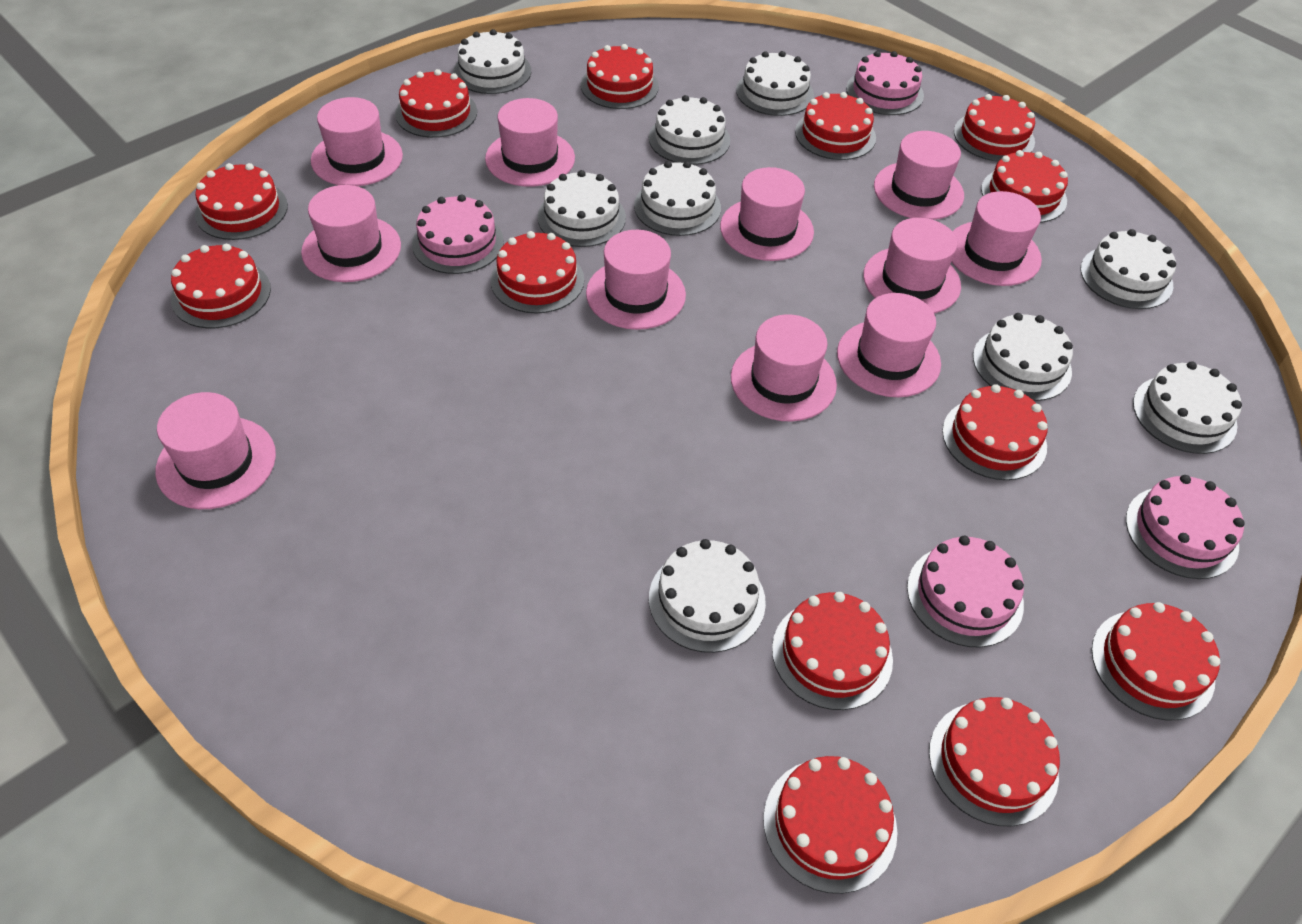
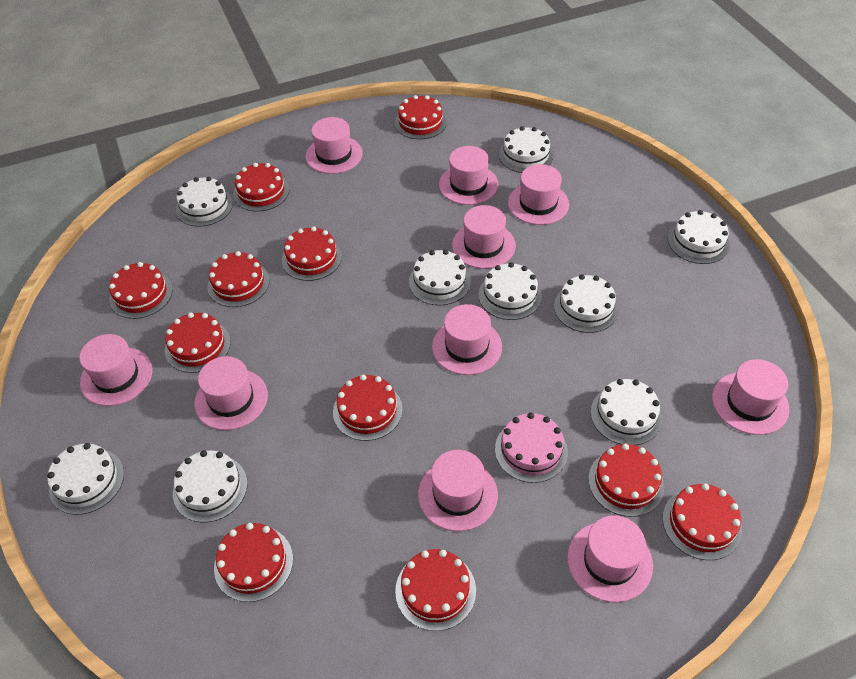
pink cake: 4 -> 1
pink hat: 11 -> 10
red cake: 13 -> 11

